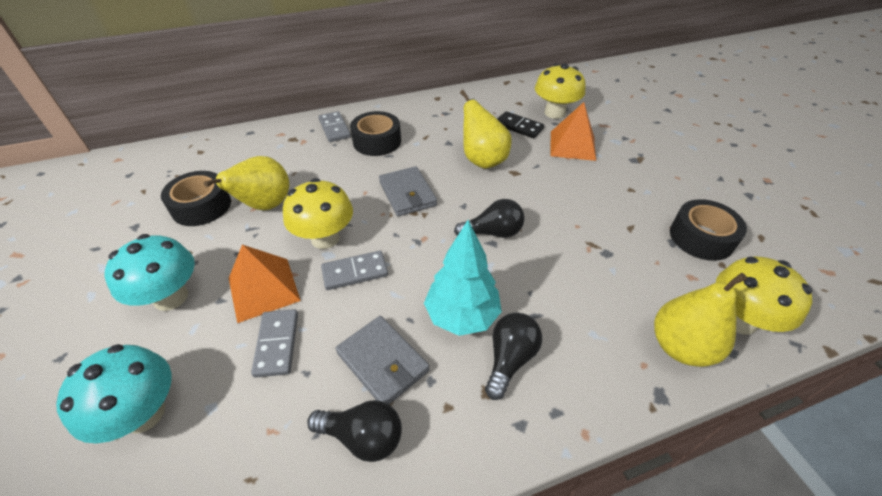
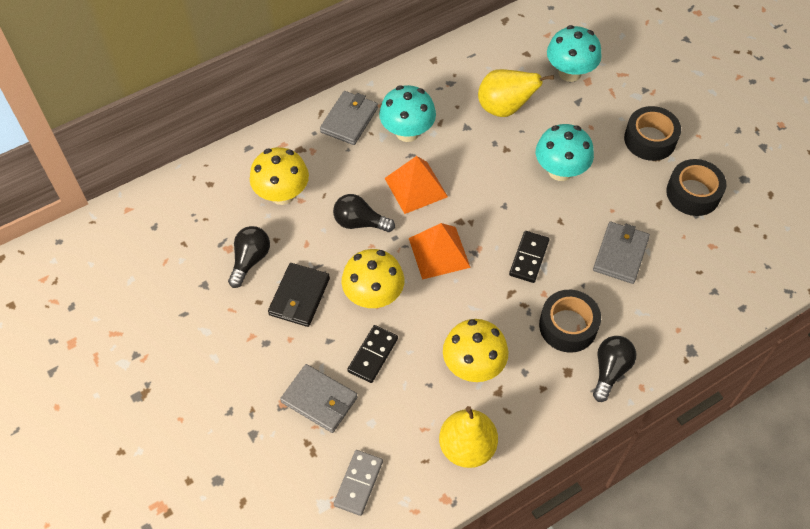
black domino: 1 -> 2
black wallet: 0 -> 1
grey domino: 3 -> 1
grey wallet: 2 -> 3
turquoise mushroom: 2 -> 3
turquoise tree: 1 -> 0
yellow pear: 3 -> 2

